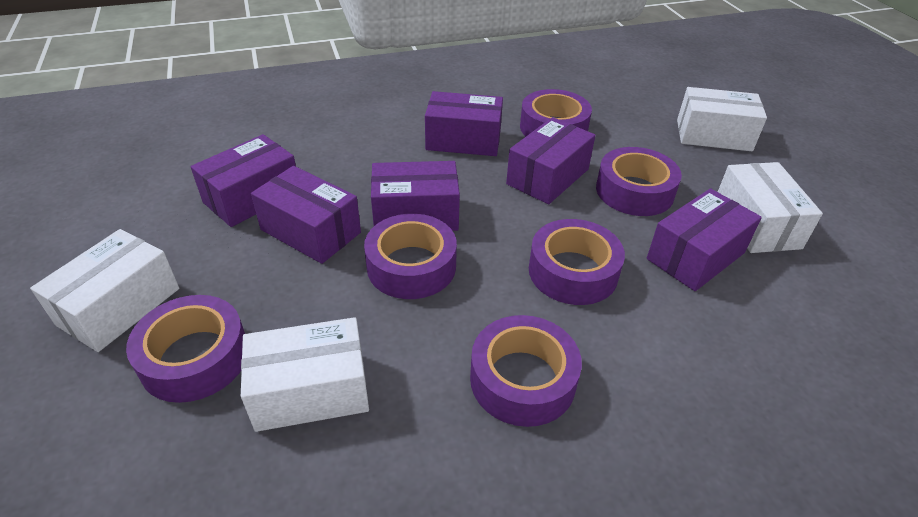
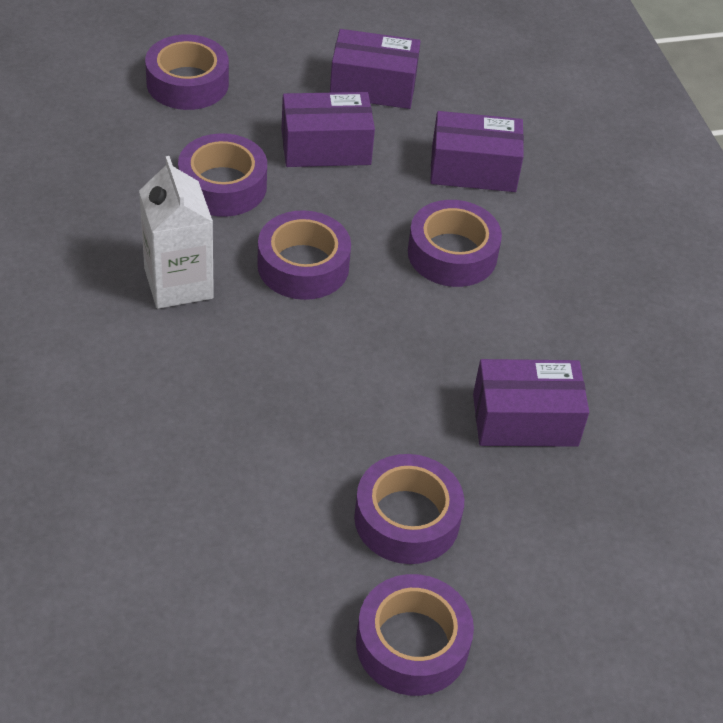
purple box: 6 -> 4
white box: 4 -> 0
white carton: 0 -> 1

